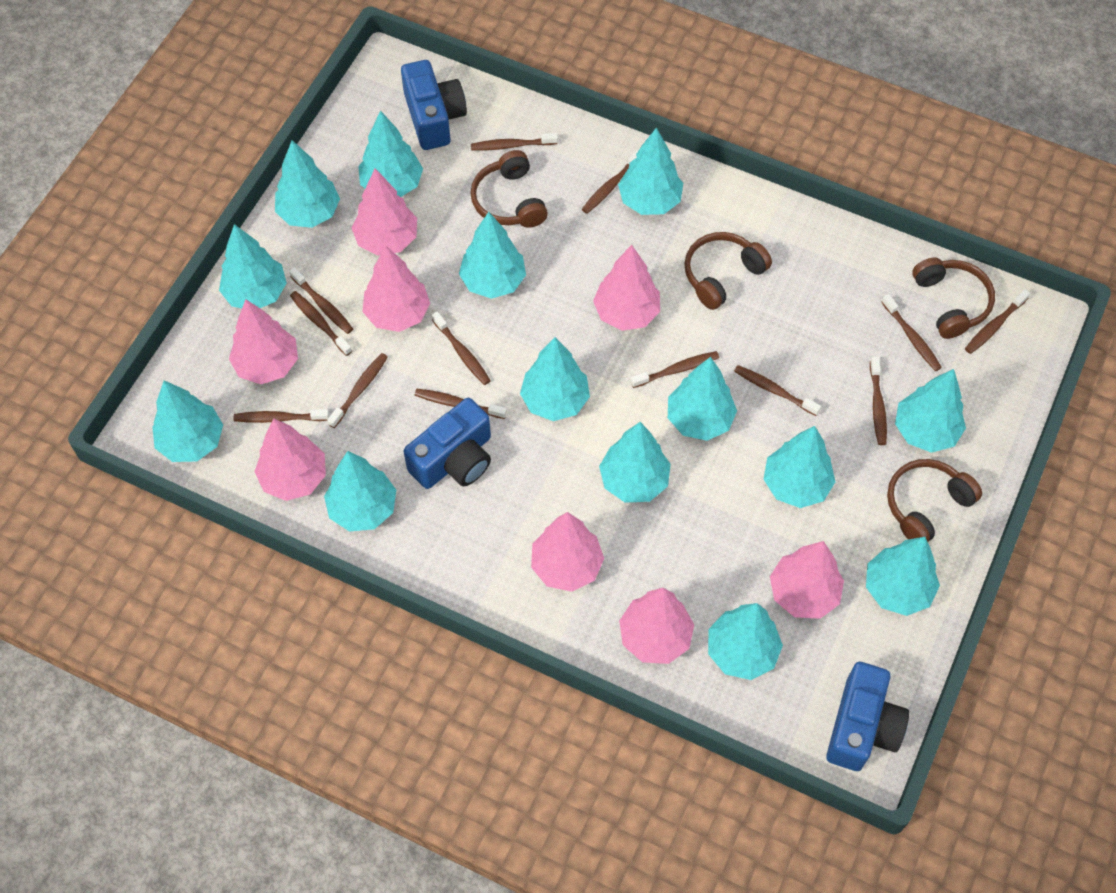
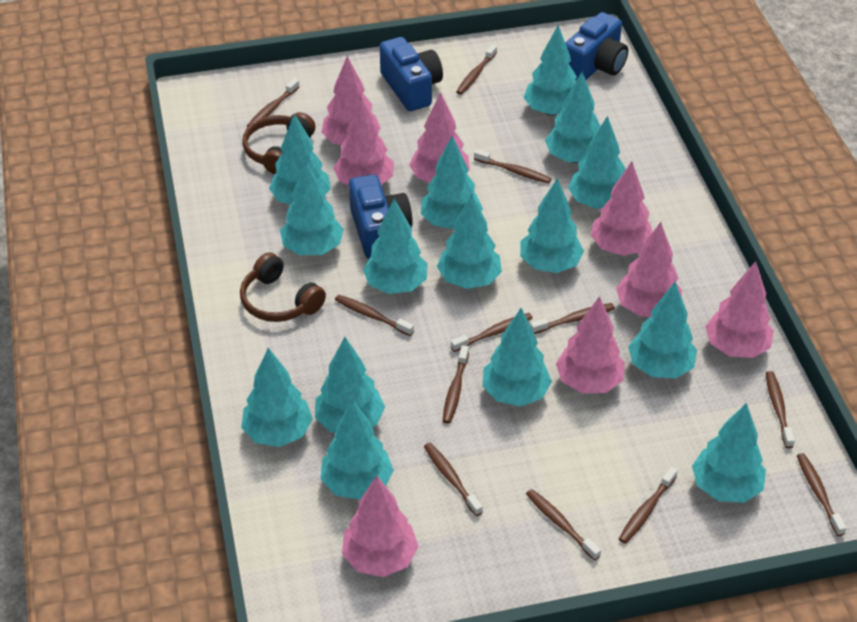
brown headphones: 4 -> 2
brown toothbrush: 13 -> 12
turquoise tree: 14 -> 15

